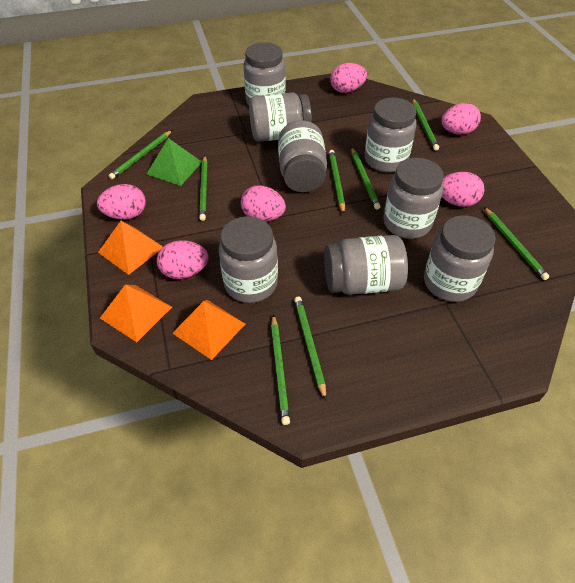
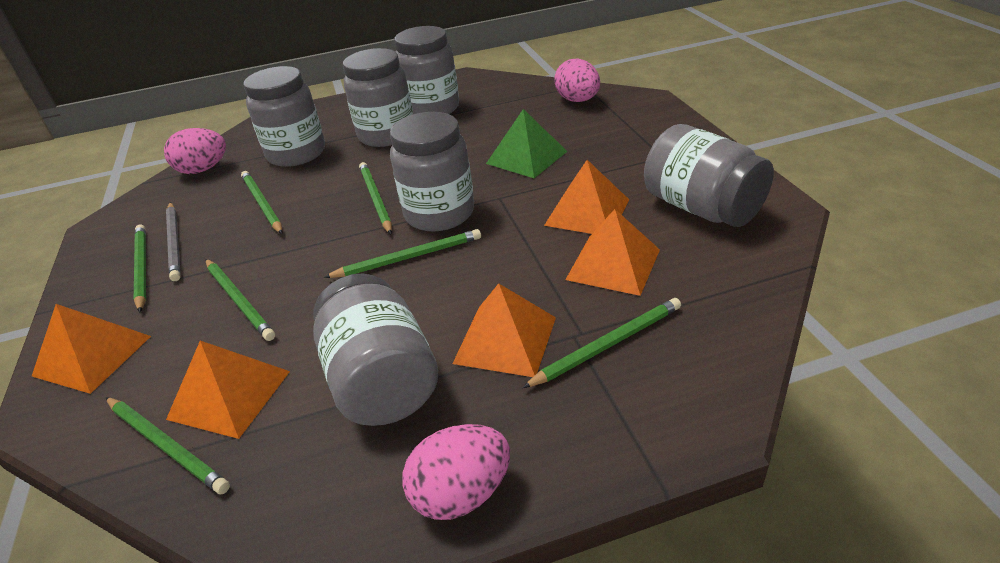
green pencil: 8 -> 7
grey jar: 8 -> 6
grey pencil: 0 -> 1
orange pyramid: 3 -> 5
pink egg: 6 -> 3

